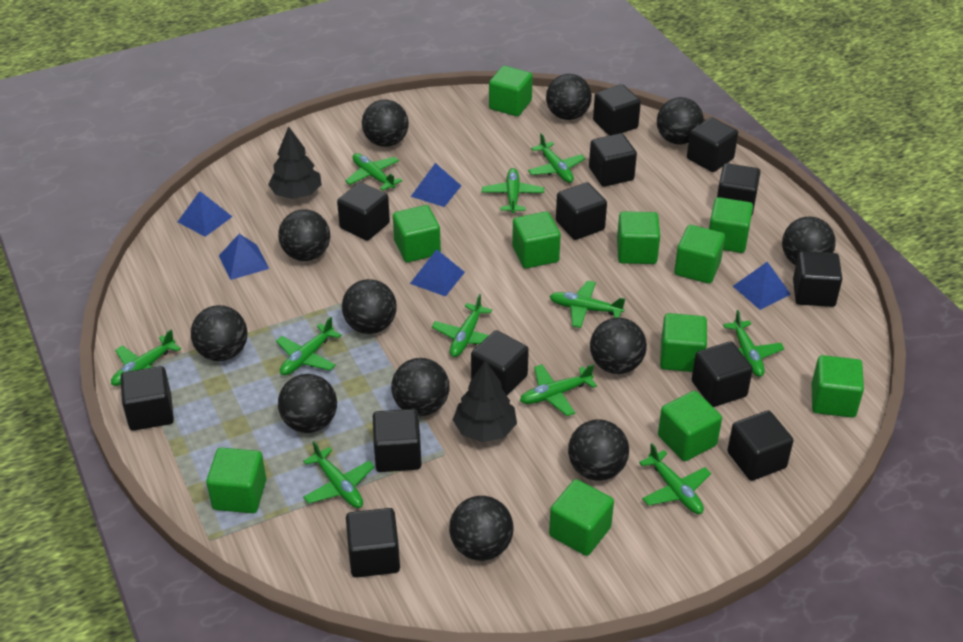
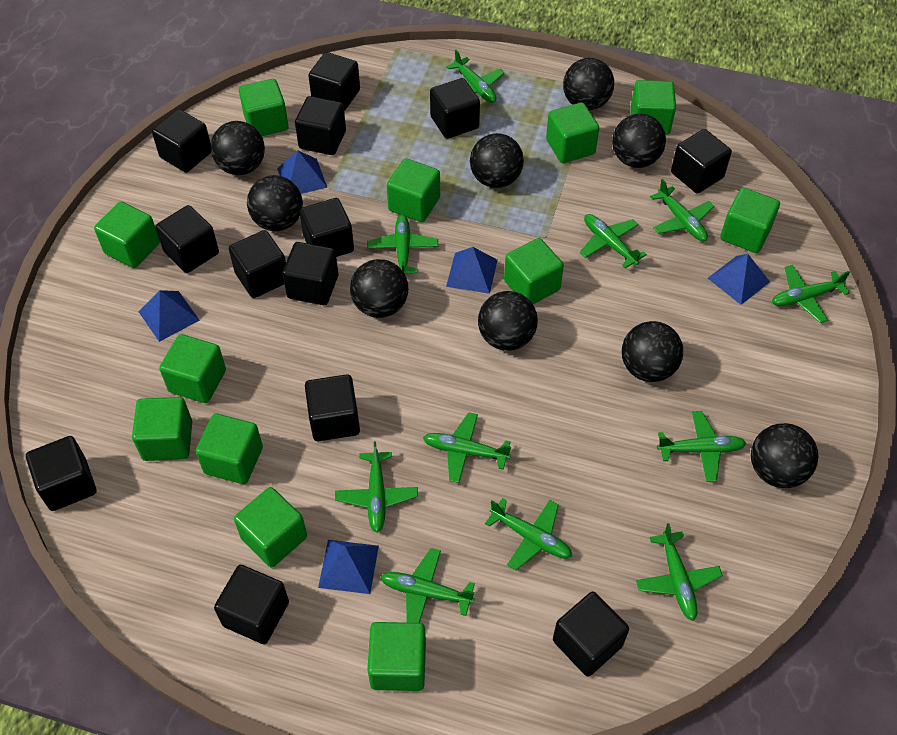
black ball: 12 -> 9
black tree: 2 -> 0
green cube: 11 -> 12

